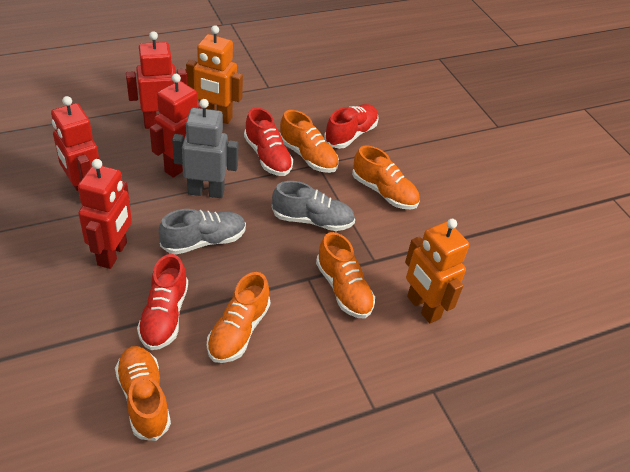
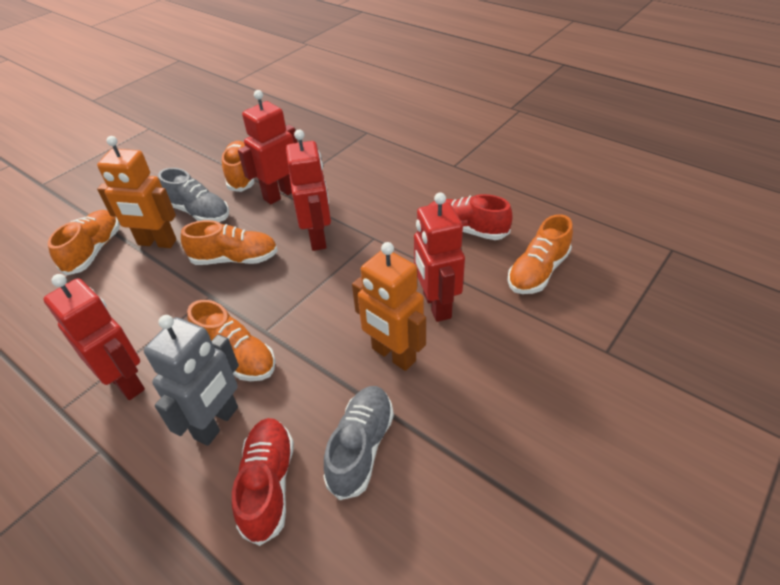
red shoe: 3 -> 2

